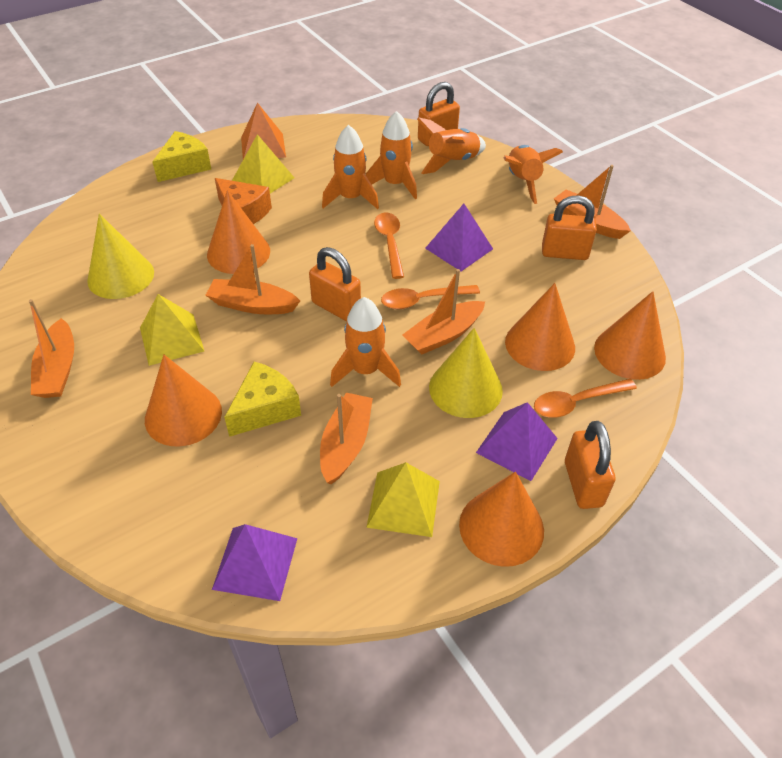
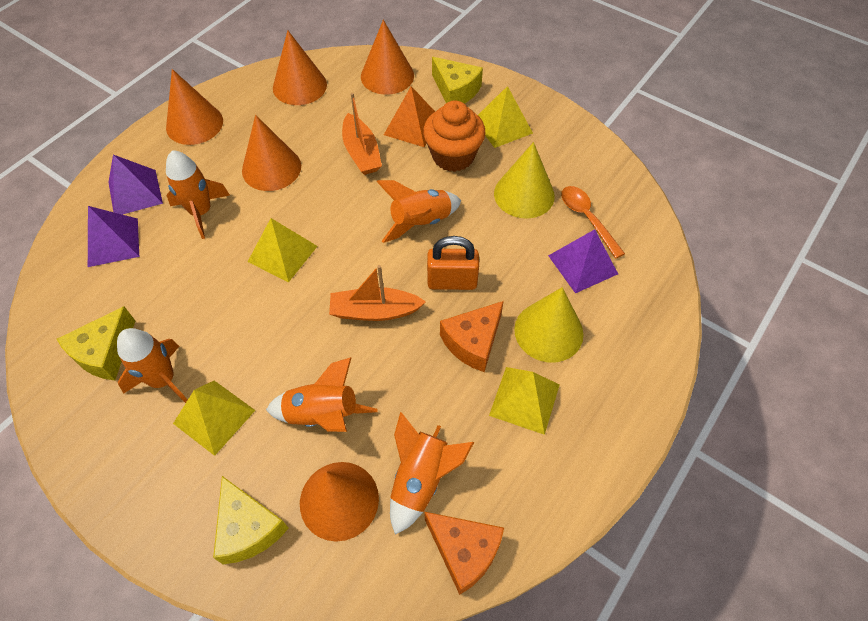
orange boat: 5 -> 2
orange cheese: 1 -> 2
orange cupcake: 0 -> 1
orange padlock: 4 -> 1
orange spoon: 3 -> 1
yellow cheese: 2 -> 3
yellow pyramid: 3 -> 4

